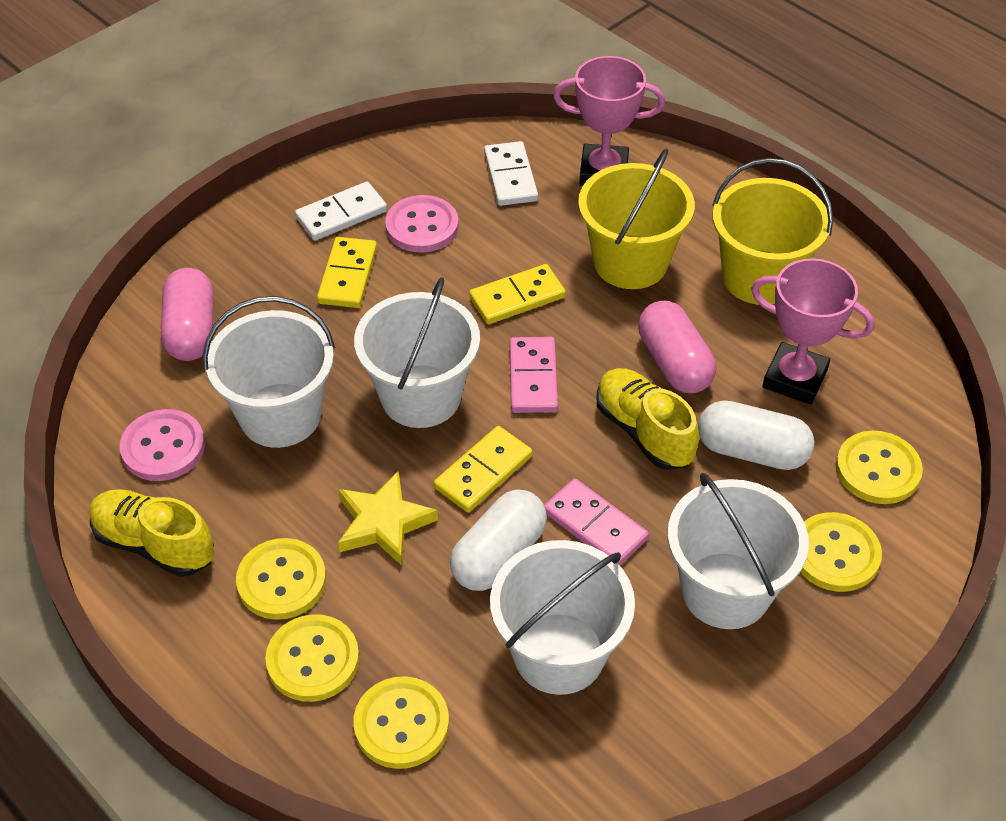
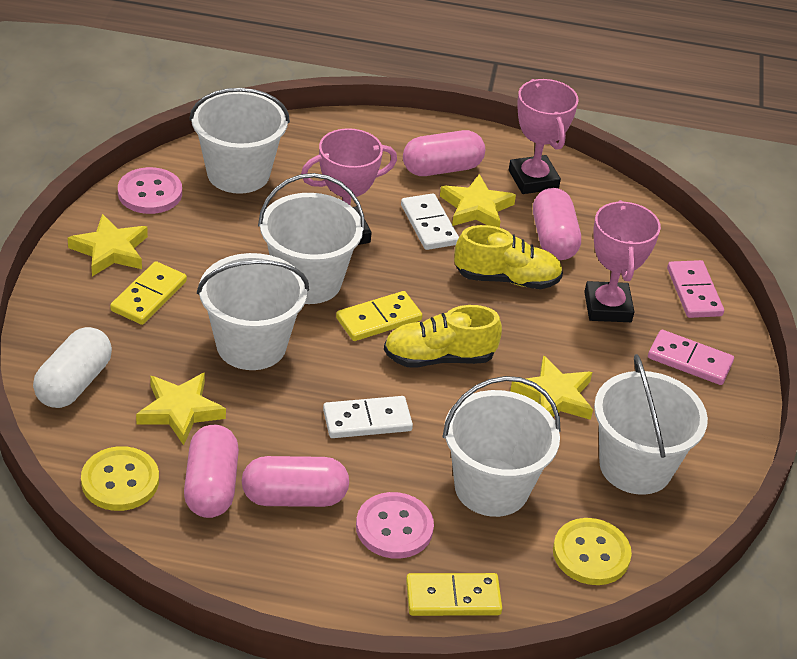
pink capsule: 2 -> 4
pink trophy: 2 -> 3
white bucket: 4 -> 5
white capsule: 2 -> 1
yellow bucket: 2 -> 0
yellow button: 5 -> 2
yellow star: 1 -> 4

